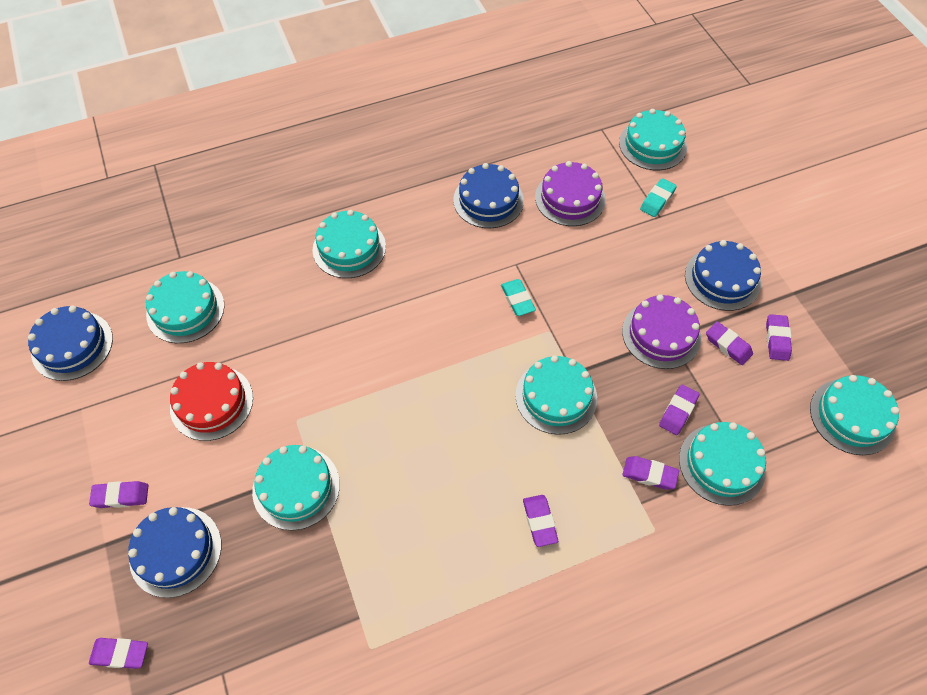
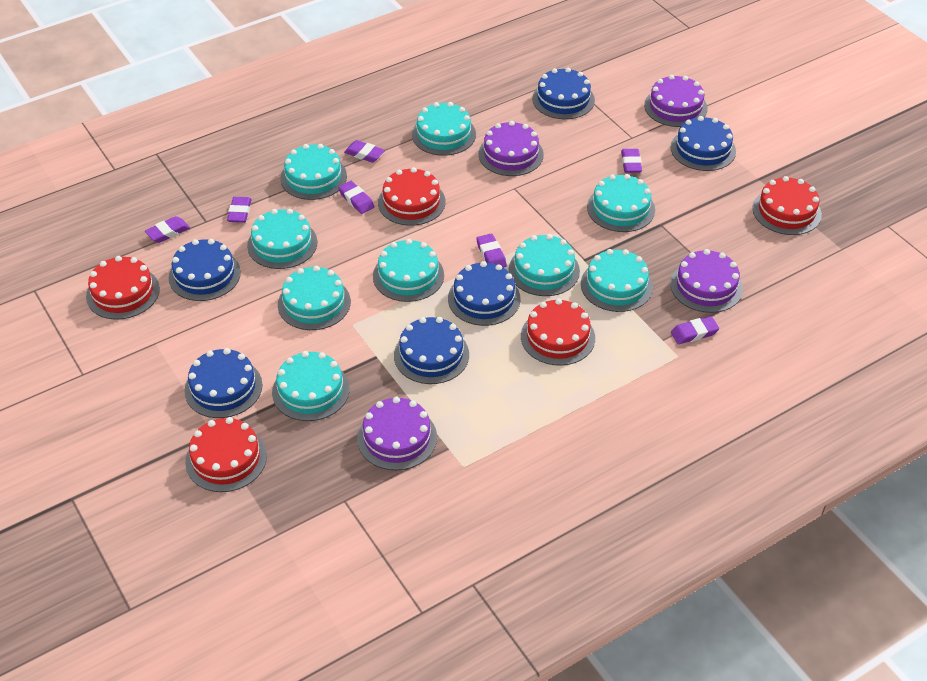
blue cake: 4 -> 6
purple cake: 2 -> 4
red cake: 1 -> 5
turquoise cake: 7 -> 9
turquoise eraser: 2 -> 0

